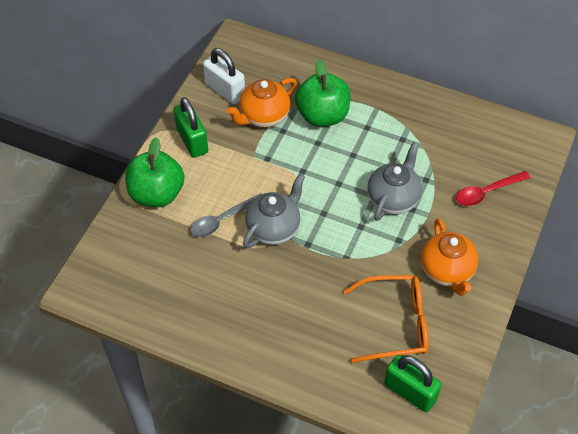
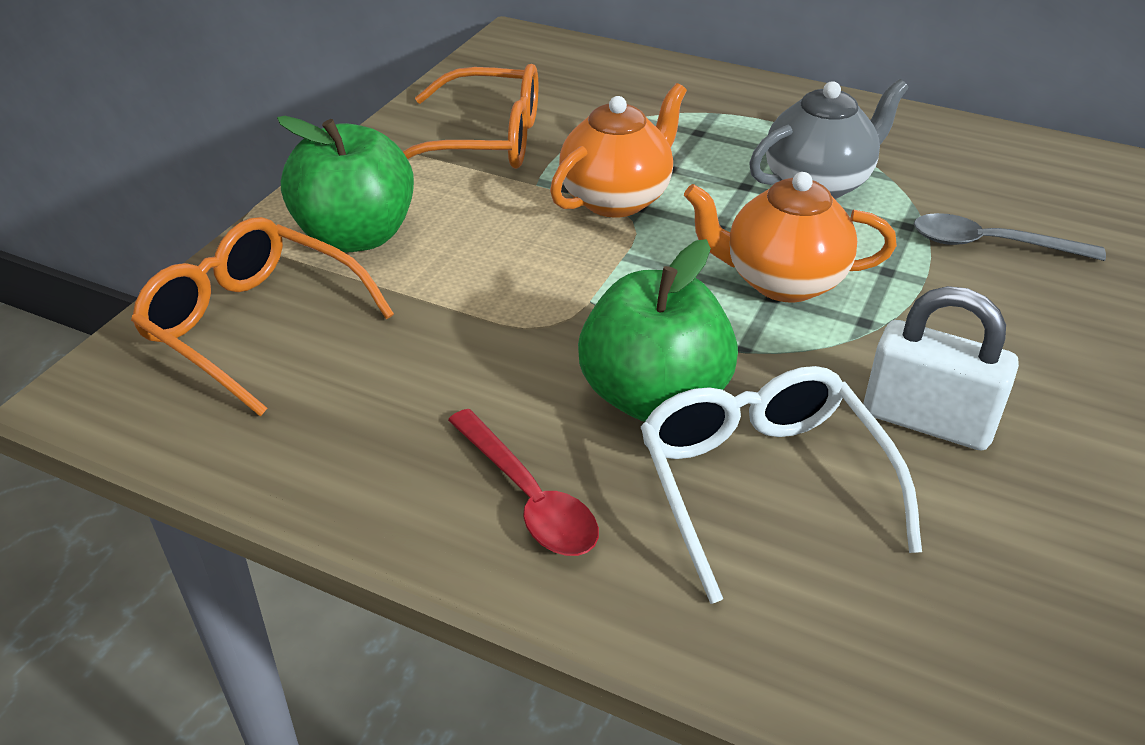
green padlock: 2 -> 0
grey teapot: 2 -> 1
orange glasses: 1 -> 2
white glasses: 0 -> 1

